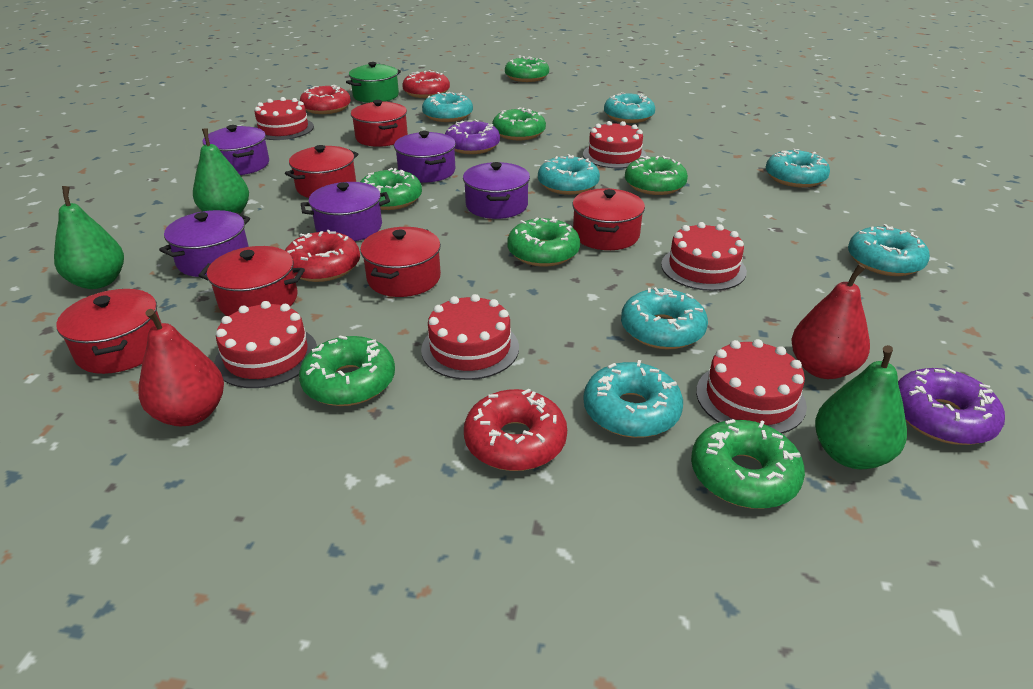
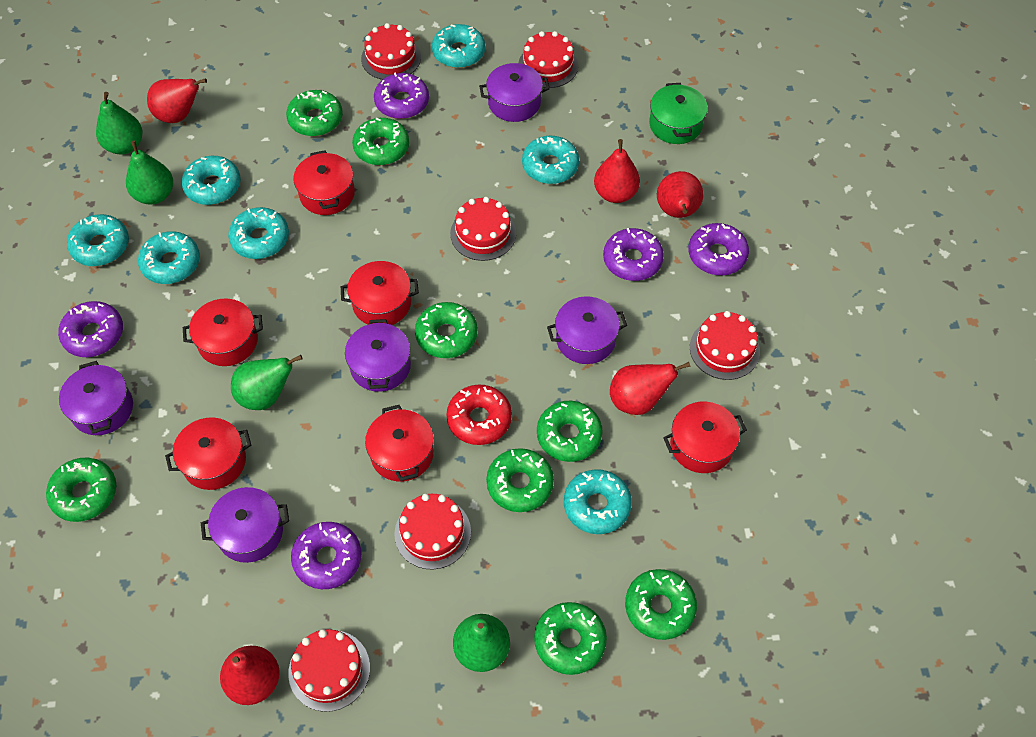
green donut: 7 -> 8
green pear: 3 -> 4
purple donut: 2 -> 5
red donut: 4 -> 1
red pear: 2 -> 5

